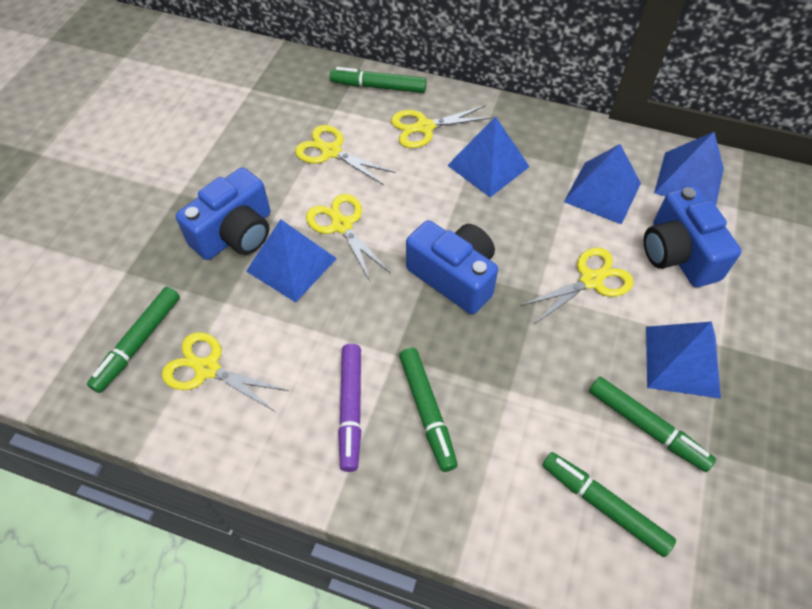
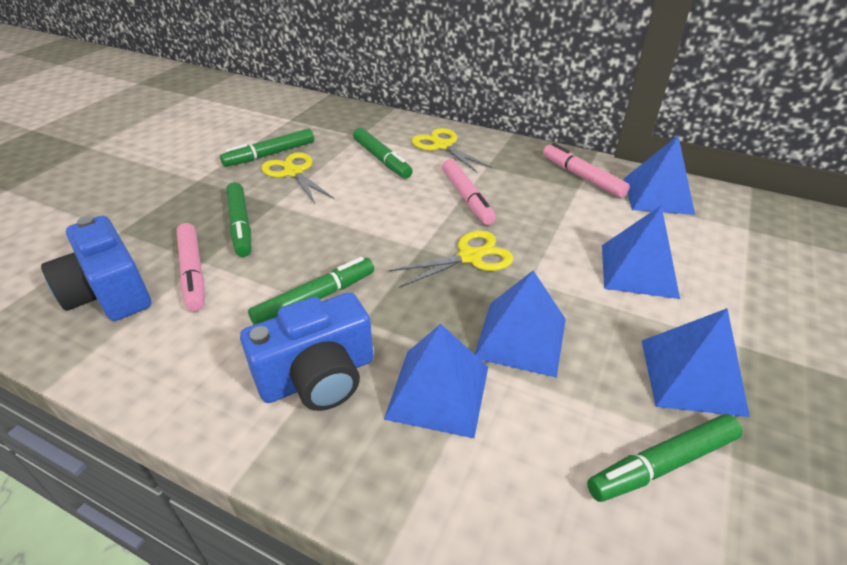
blue camera: 3 -> 2
pink marker: 0 -> 3
purple marker: 1 -> 0
yellow scissors: 5 -> 3

